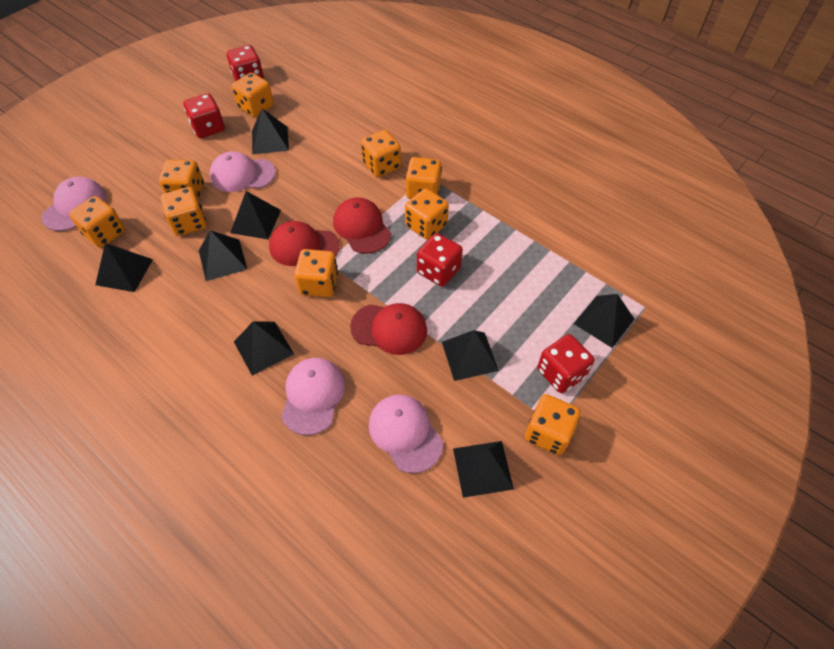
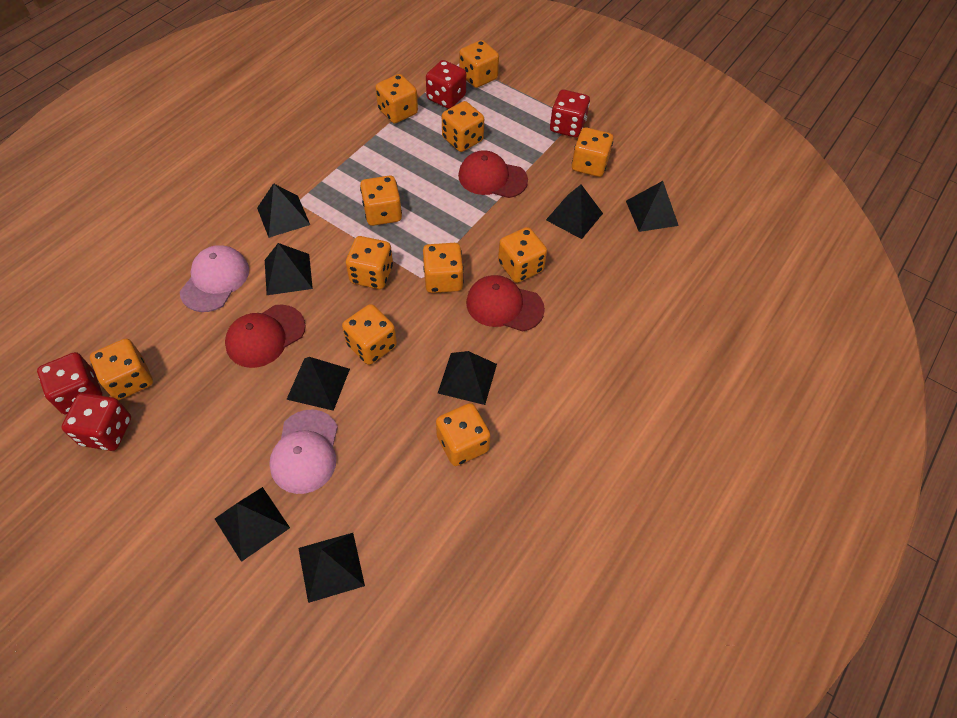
orange dice: 9 -> 11
pink cap: 4 -> 2

